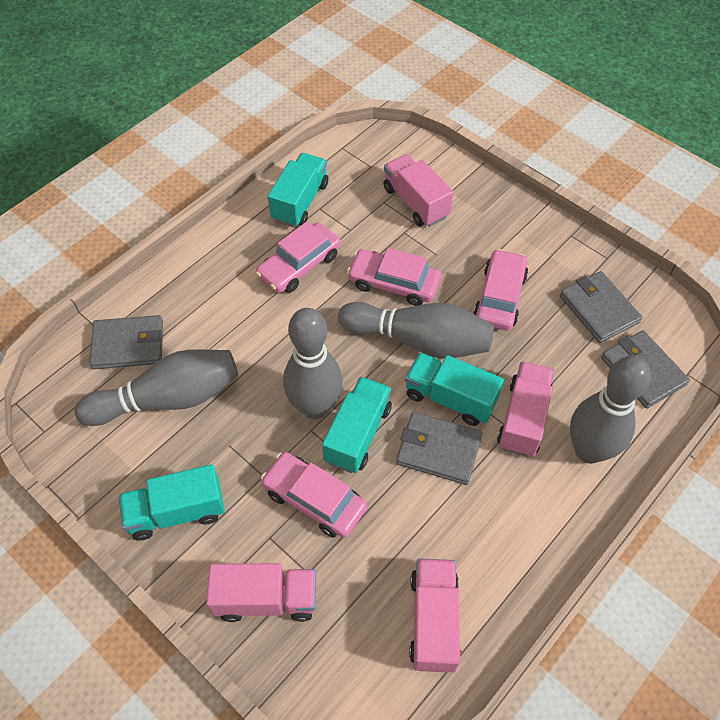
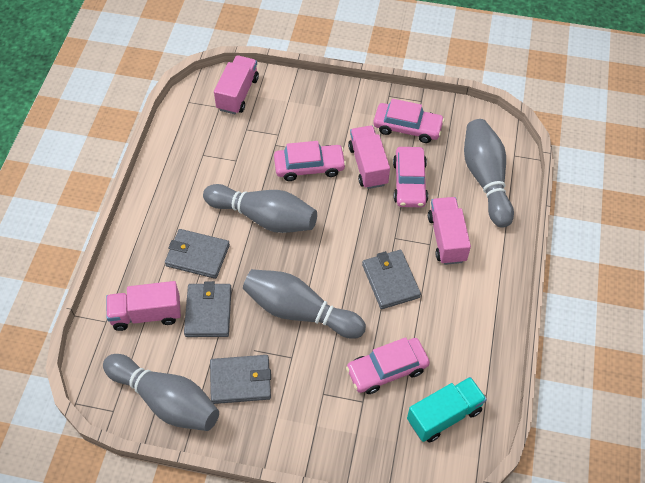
turquoise truck: 4 -> 1

